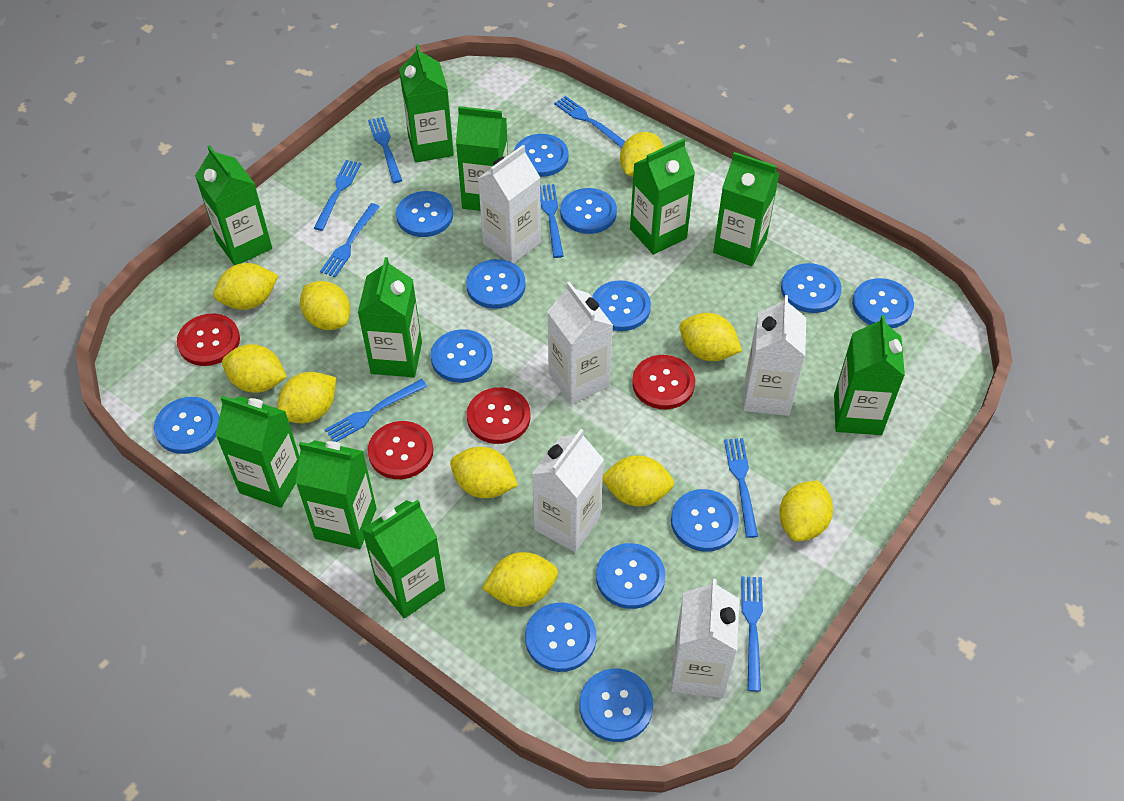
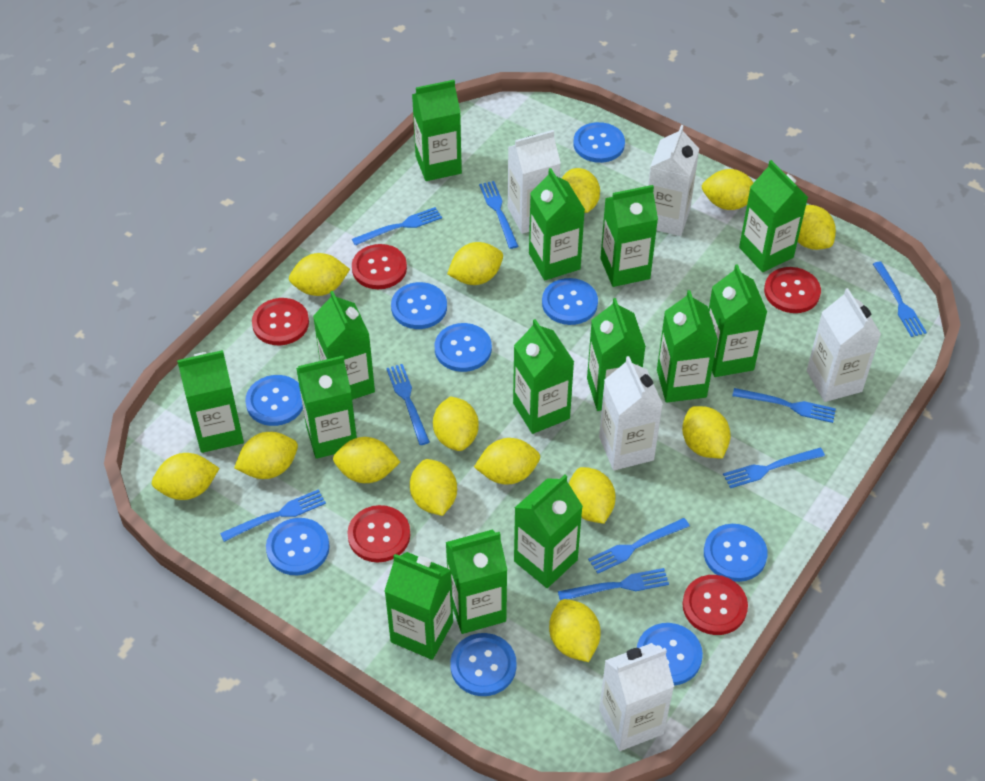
blue button: 13 -> 9
blue fork: 8 -> 9
green carton: 10 -> 14
red button: 4 -> 5
yellow lemon: 10 -> 14

